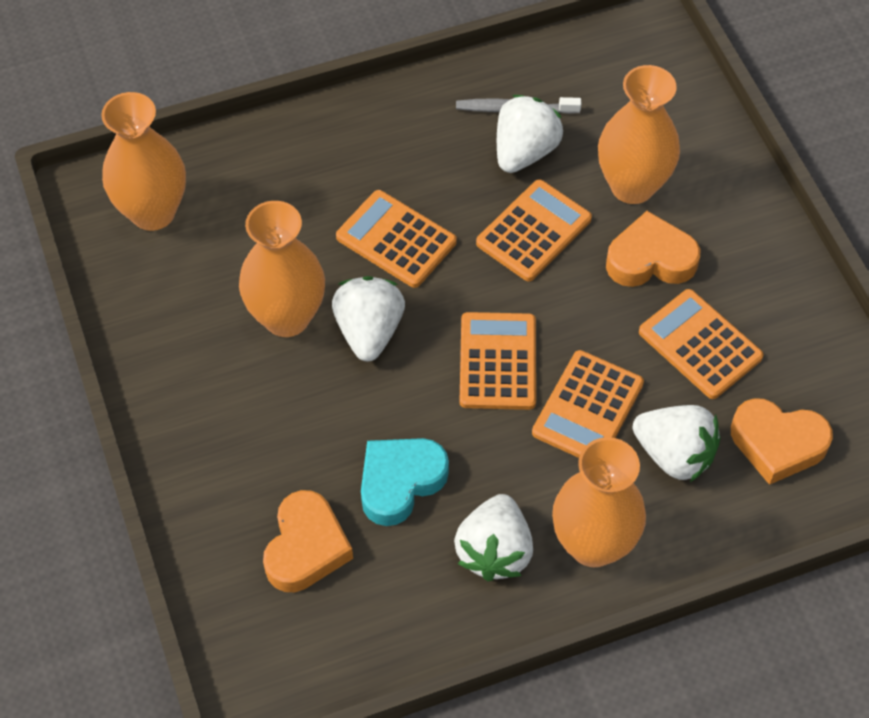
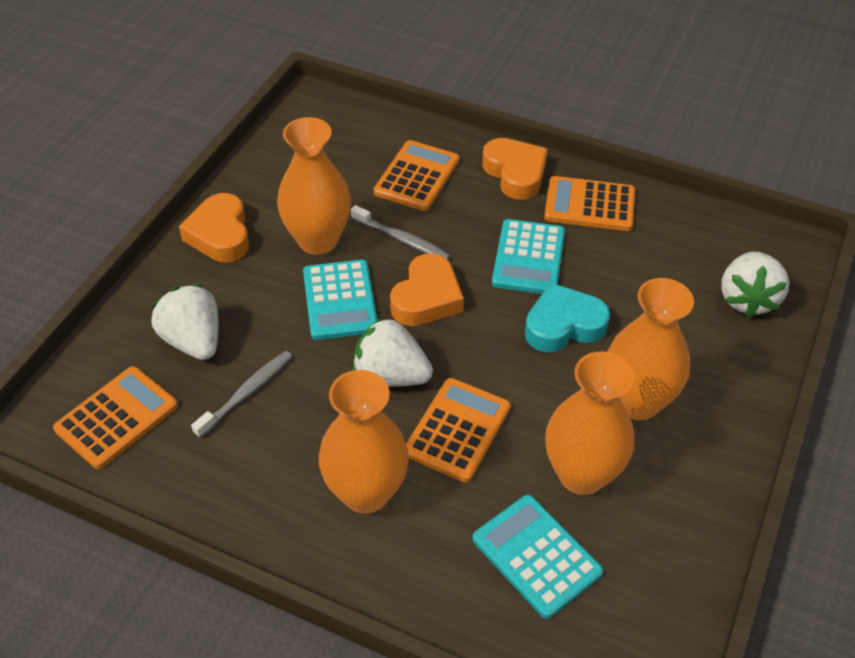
grey toothbrush: 1 -> 2
orange calculator: 5 -> 4
turquoise calculator: 0 -> 3
white strawberry: 4 -> 3

